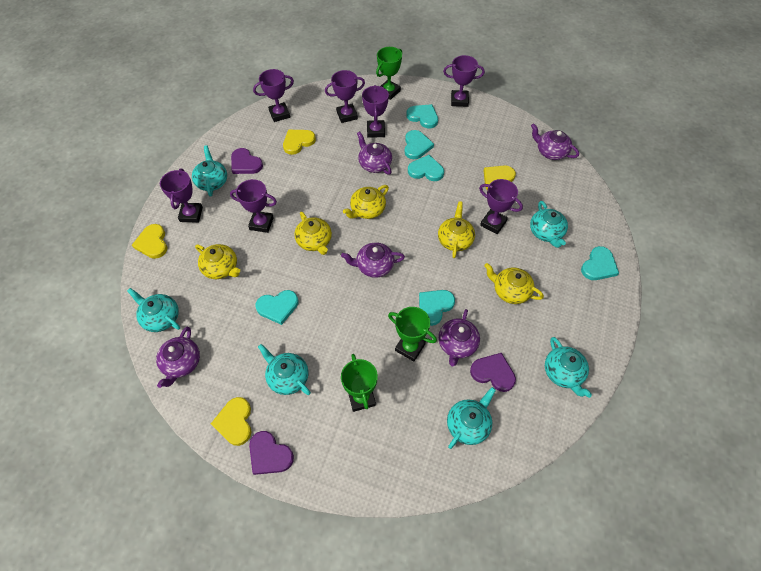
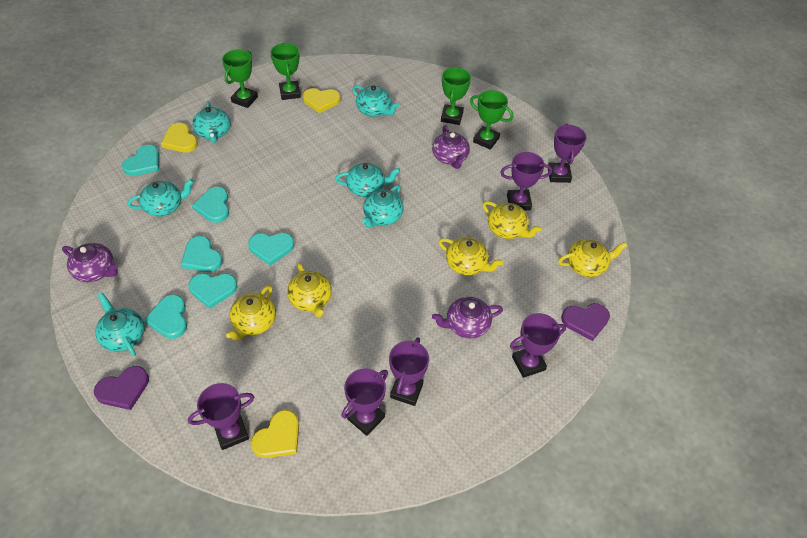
green trophy: 3 -> 4
purple heart: 3 -> 2
purple teapot: 5 -> 3
purple trophy: 7 -> 6
yellow heart: 4 -> 3

